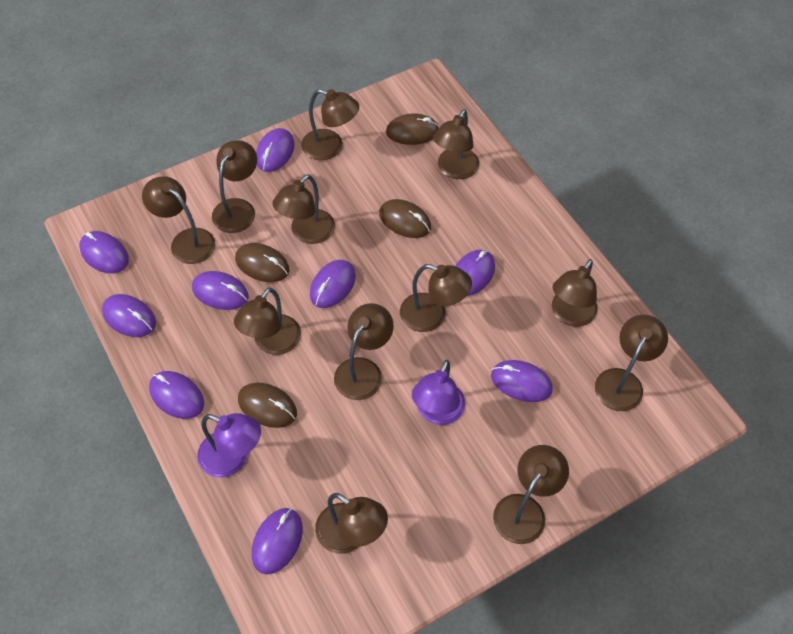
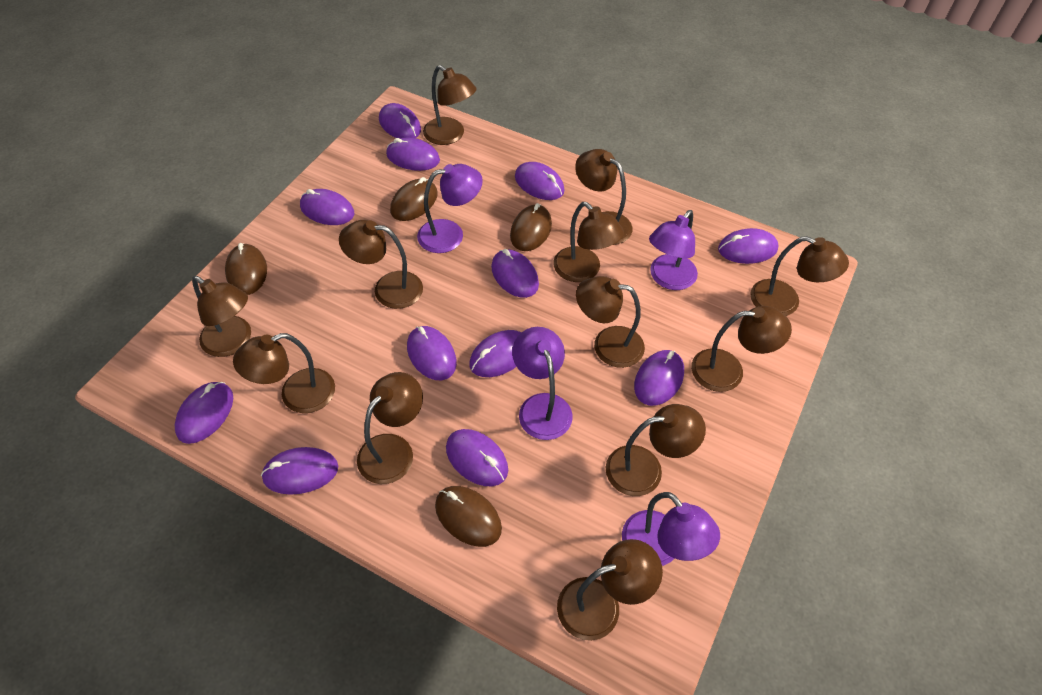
purple lamp: 2 -> 4
purple mouse: 9 -> 12

